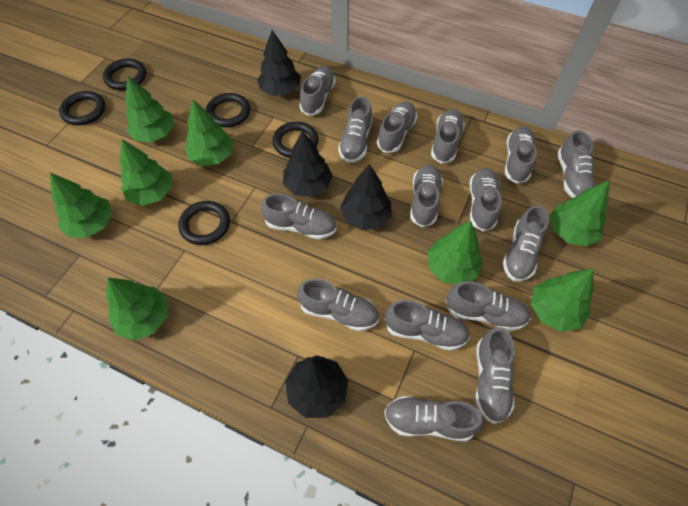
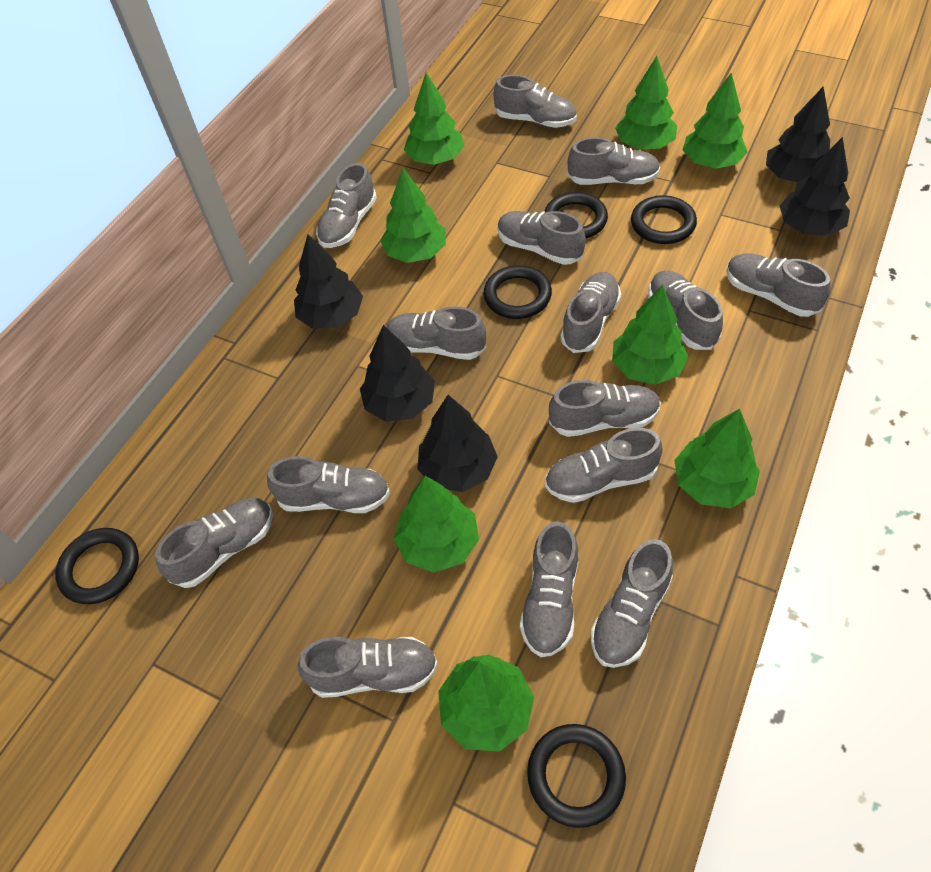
black tree: 4 -> 5

